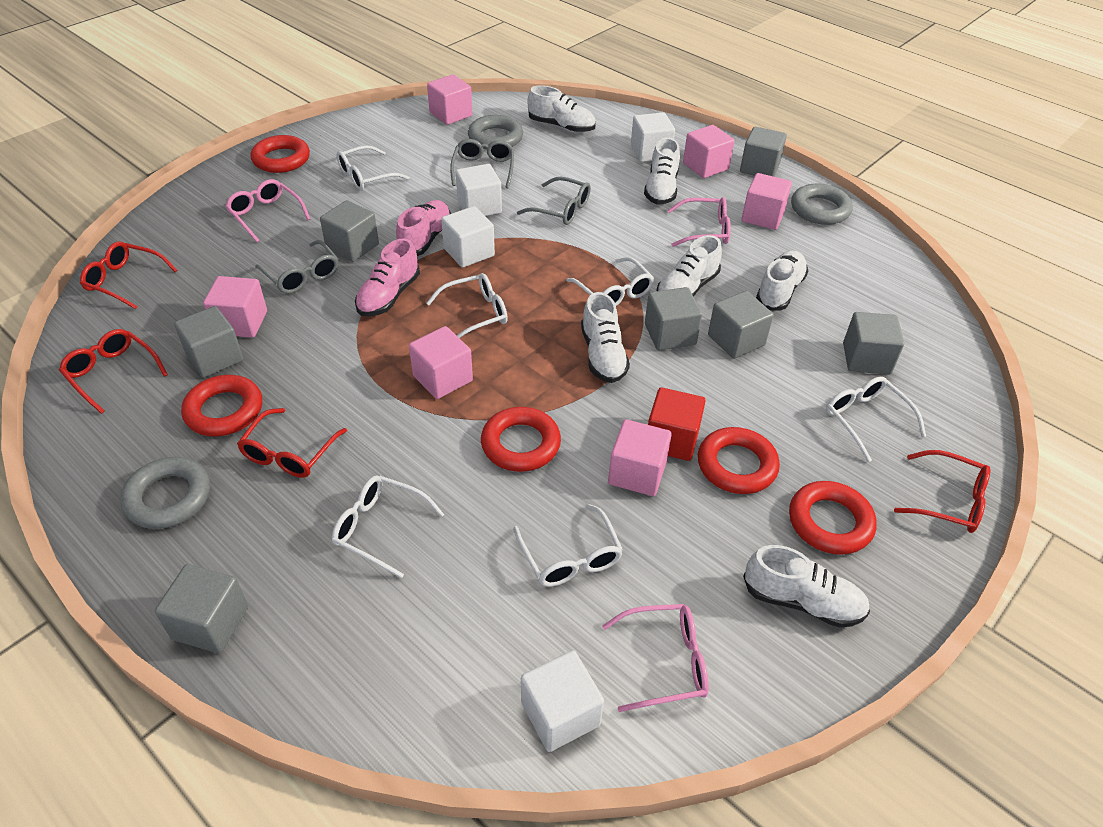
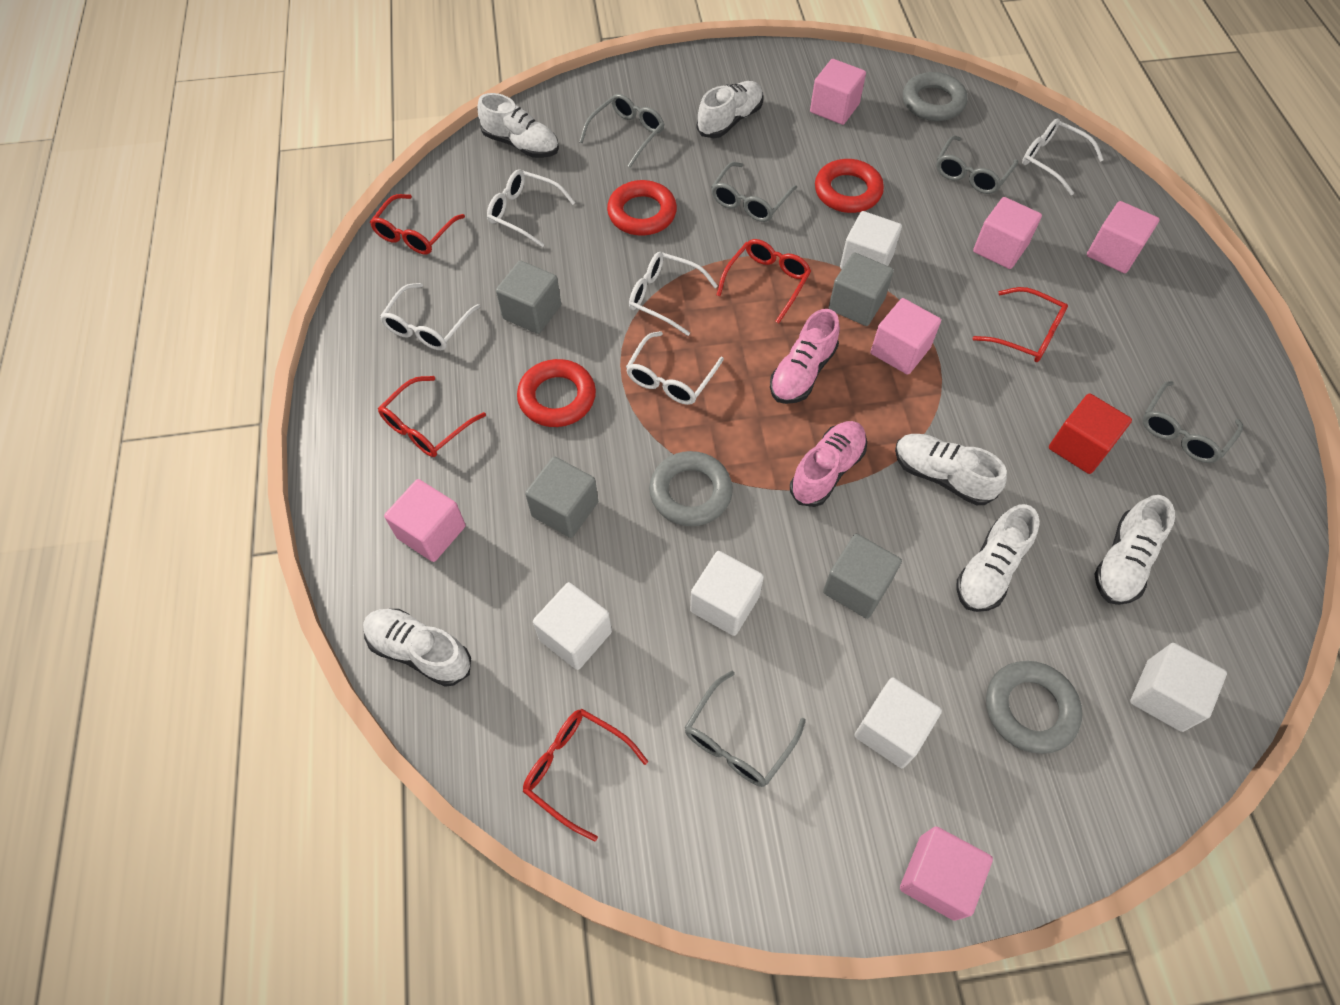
grey cube: 7 -> 4
grey glasses: 3 -> 5
pink glasses: 3 -> 0
red glasses: 4 -> 5
red ring: 5 -> 3
white cube: 4 -> 5
white glasses: 6 -> 5

